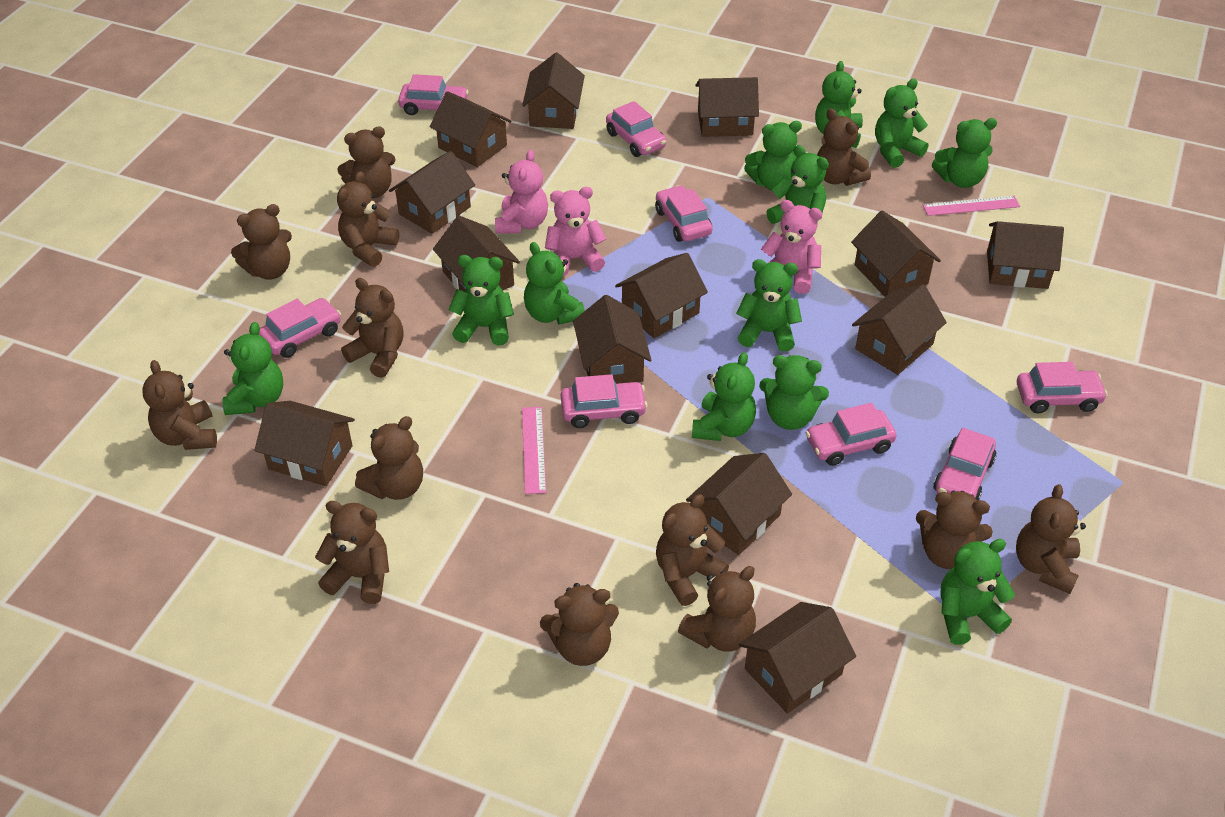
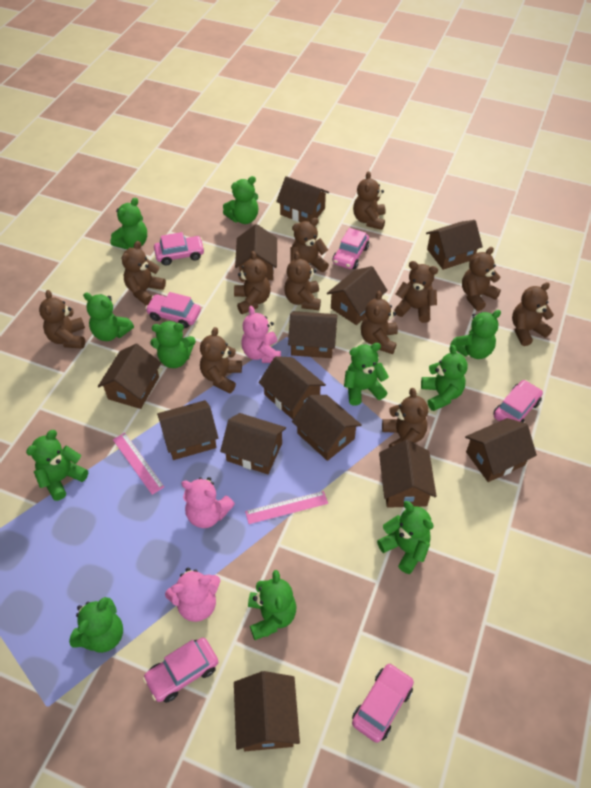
brown teddy bear: 13 -> 12
green teddy bear: 12 -> 11
pink car: 8 -> 6

